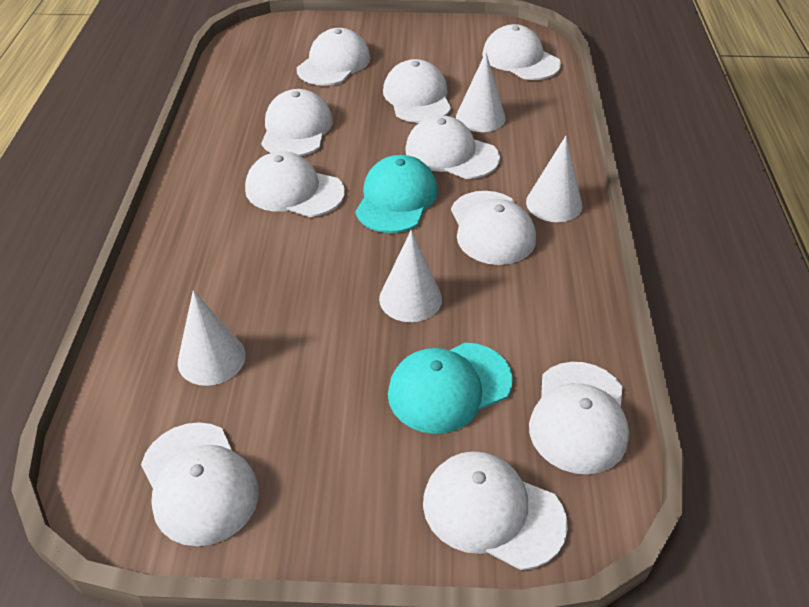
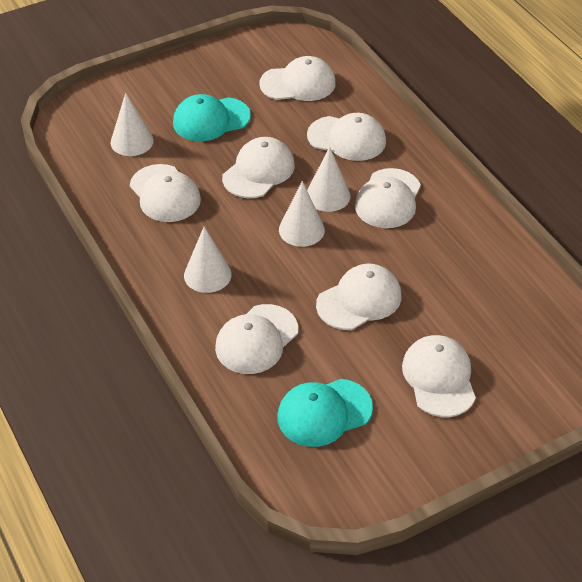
white cap: 10 -> 8

